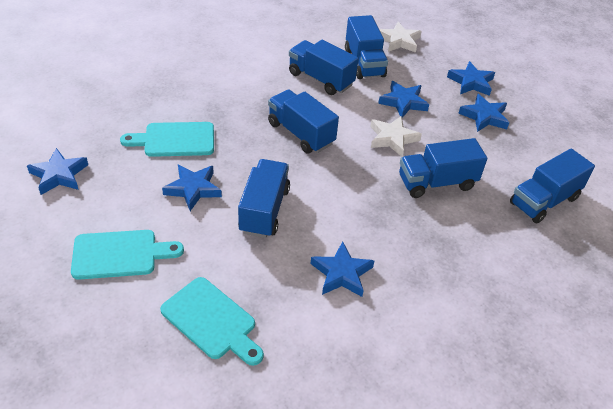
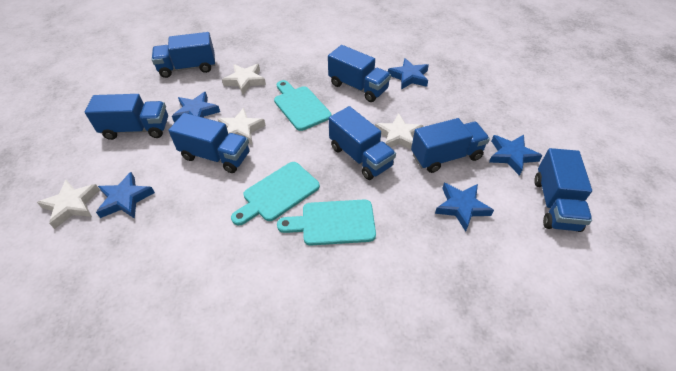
blue star: 6 -> 5
blue truck: 6 -> 7
white star: 2 -> 4

